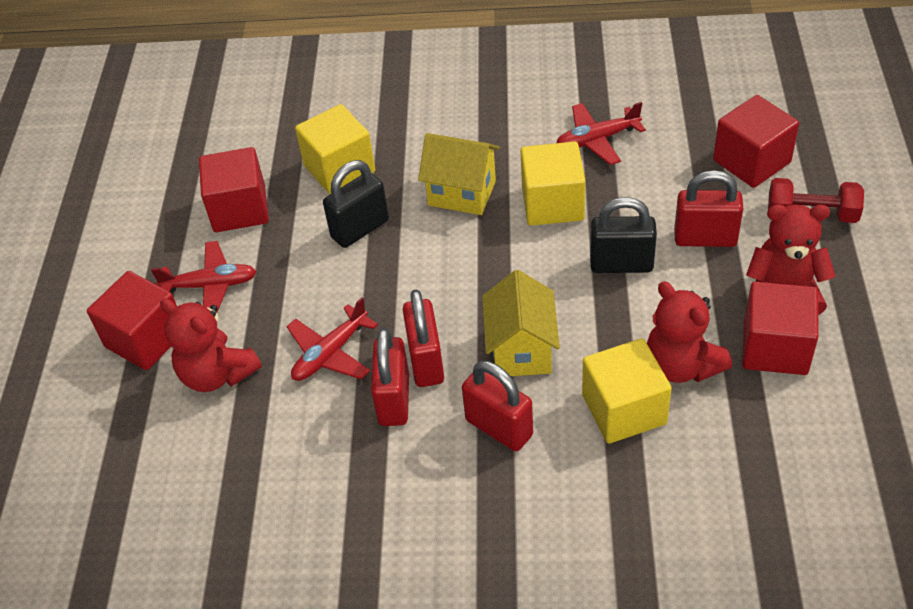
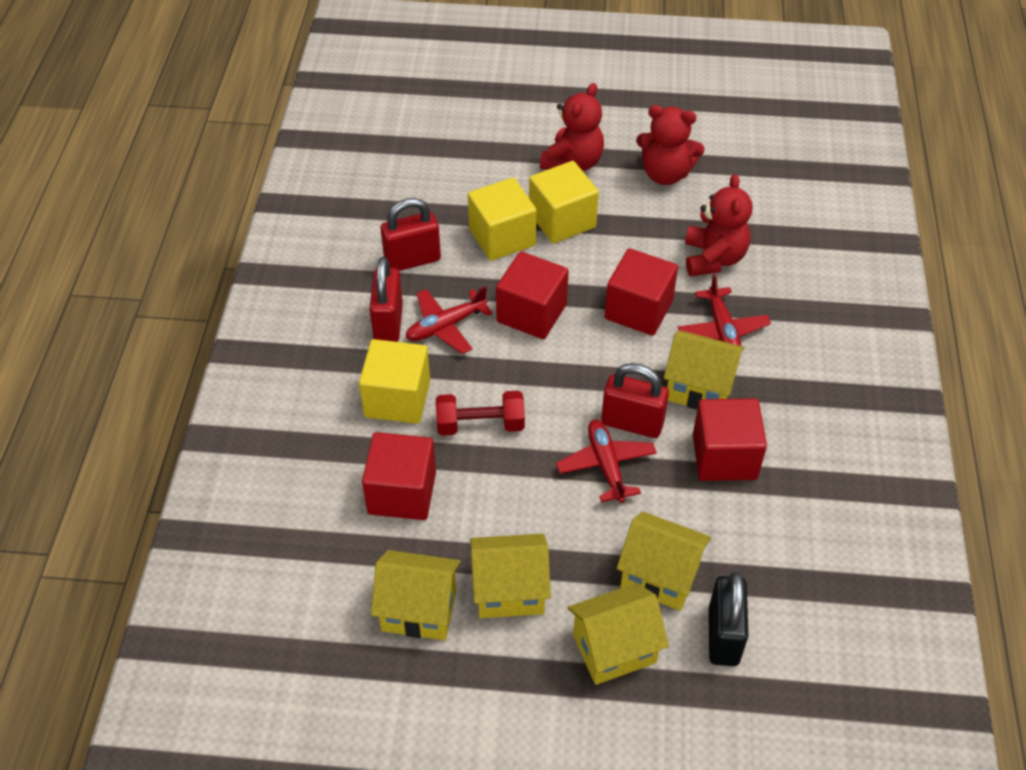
black padlock: 2 -> 1
red padlock: 4 -> 3
yellow house: 2 -> 5

